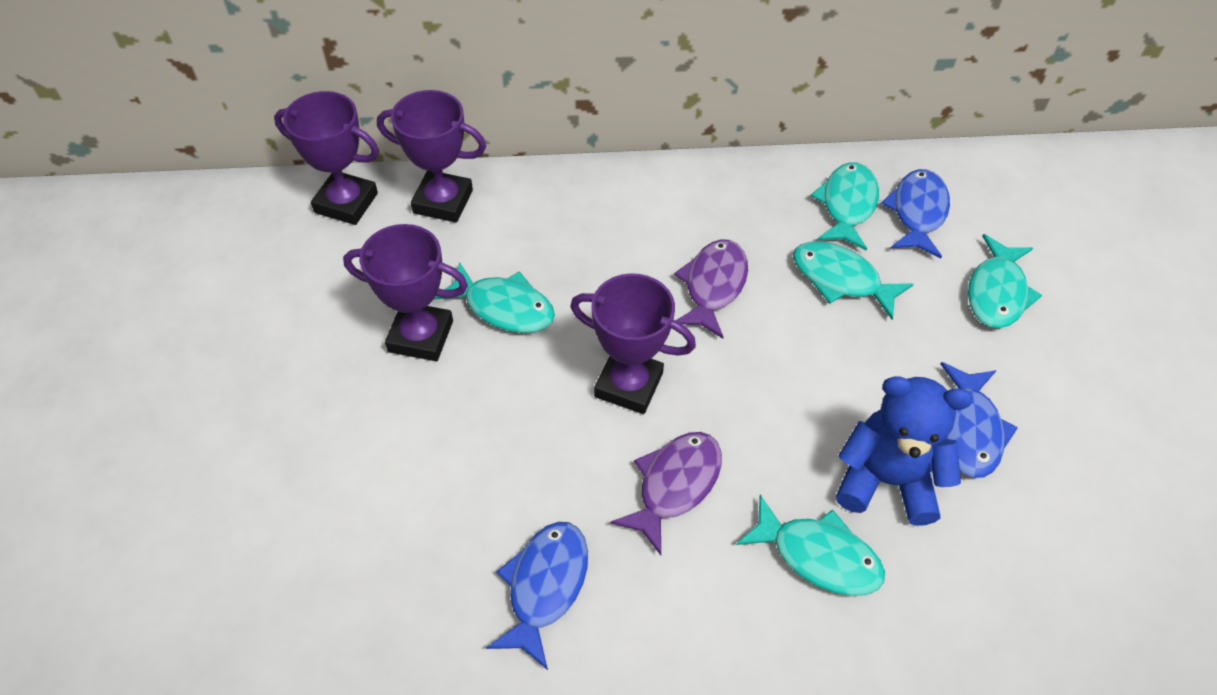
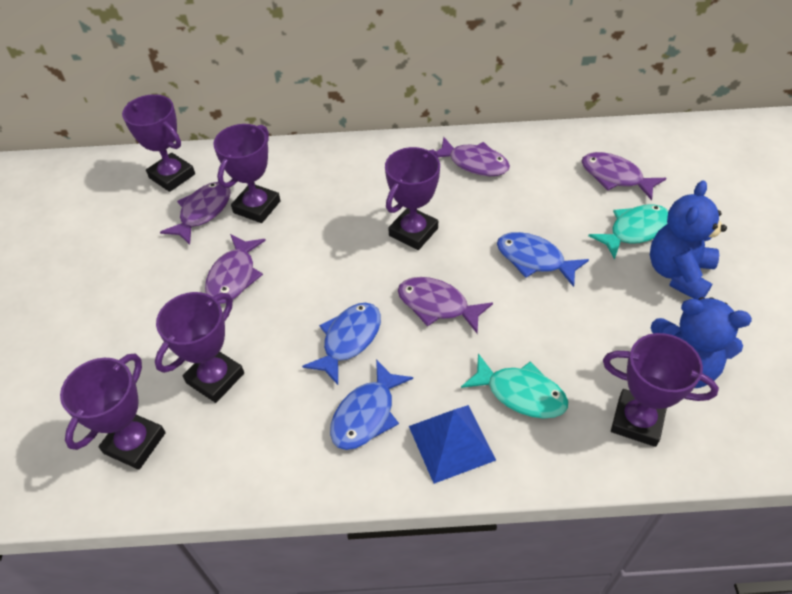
blue pyramid: 0 -> 1
blue teddy bear: 1 -> 2
purple fish: 2 -> 5
purple trophy: 4 -> 6
turquoise fish: 5 -> 2

